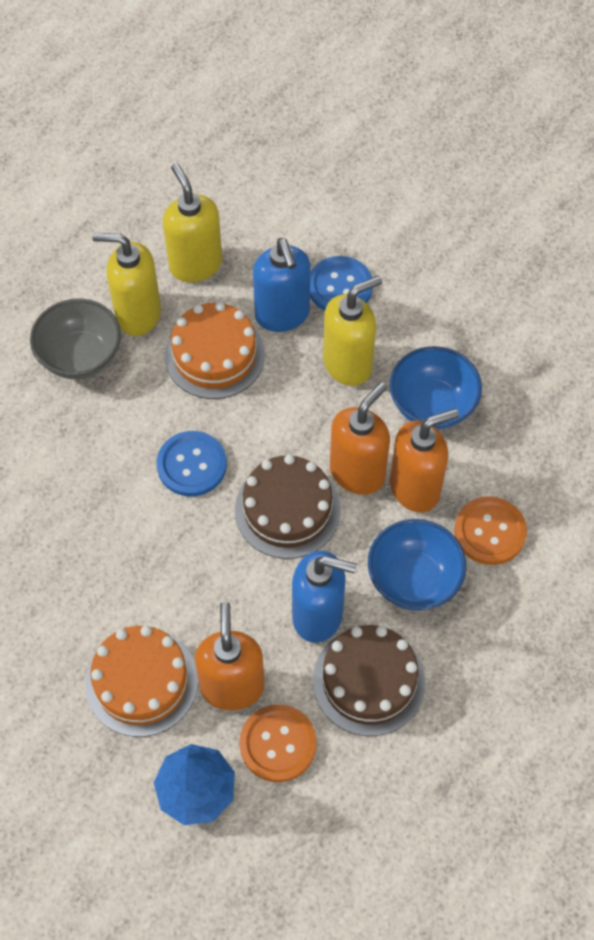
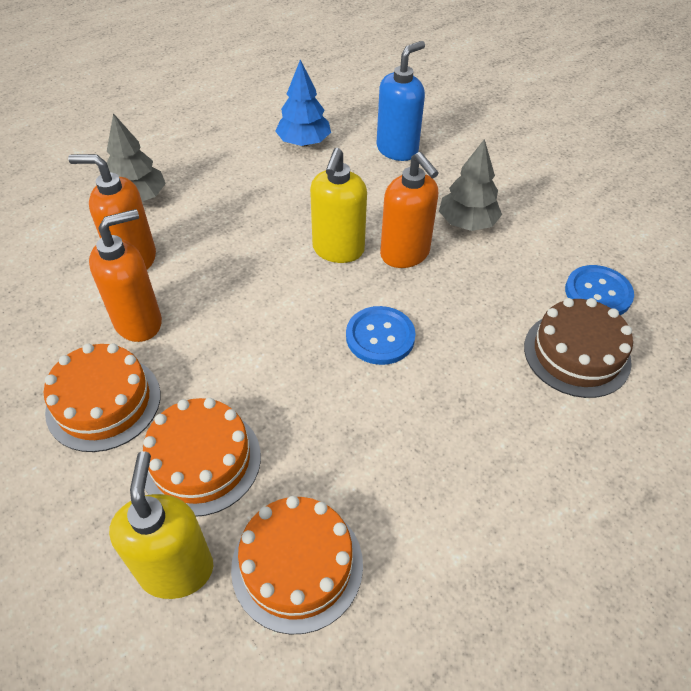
blue bowl: 2 -> 0
blue soap dispenser: 2 -> 1
brown cake: 2 -> 1
grey bowl: 1 -> 0
grey tree: 0 -> 2
orange button: 2 -> 0
orange cake: 2 -> 3
yellow soap dispenser: 3 -> 2

